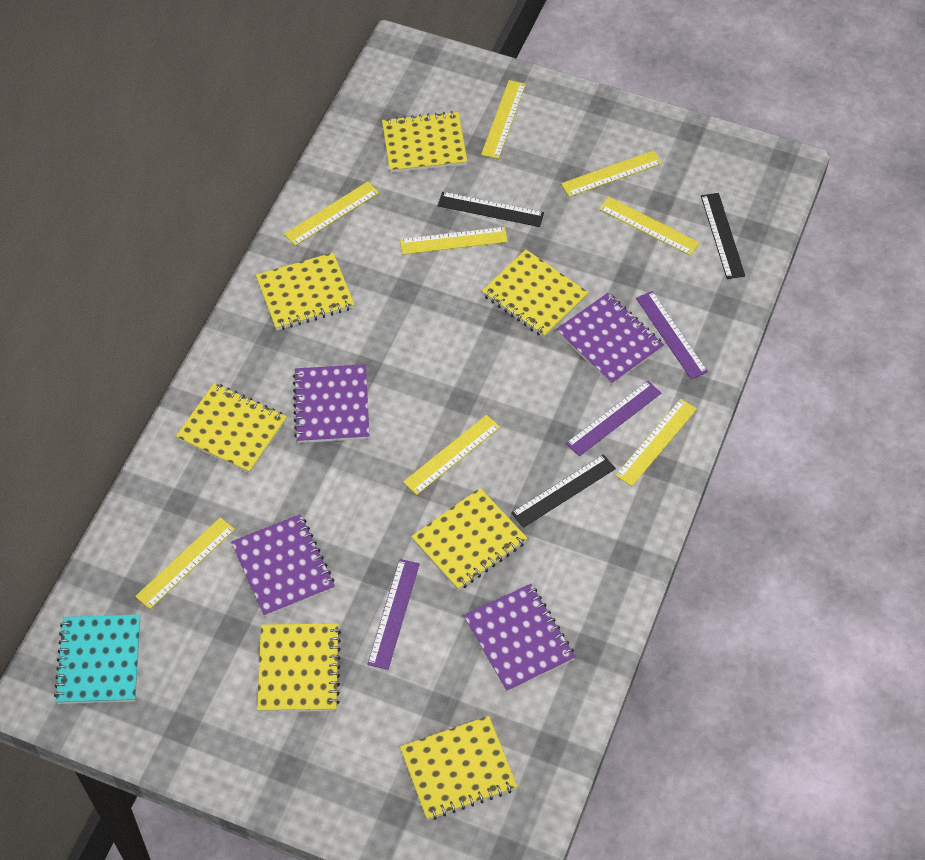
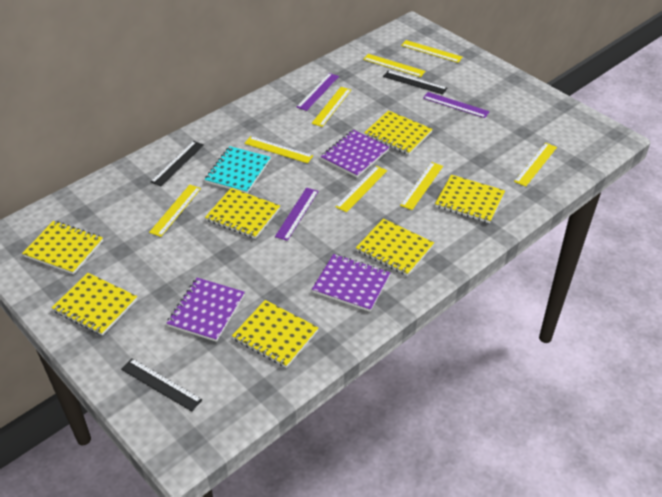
purple notebook: 4 -> 3

